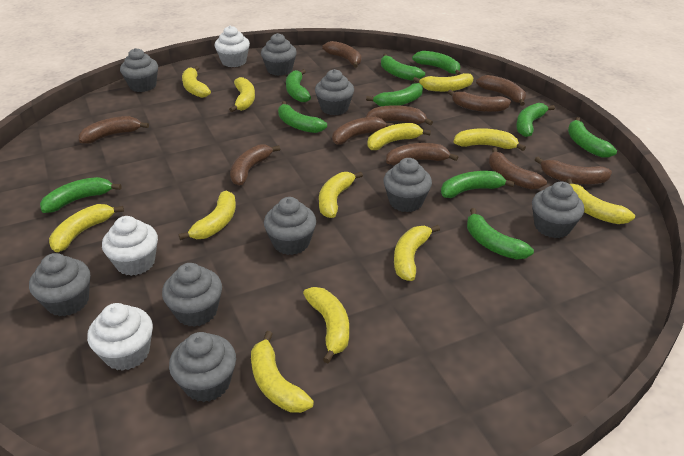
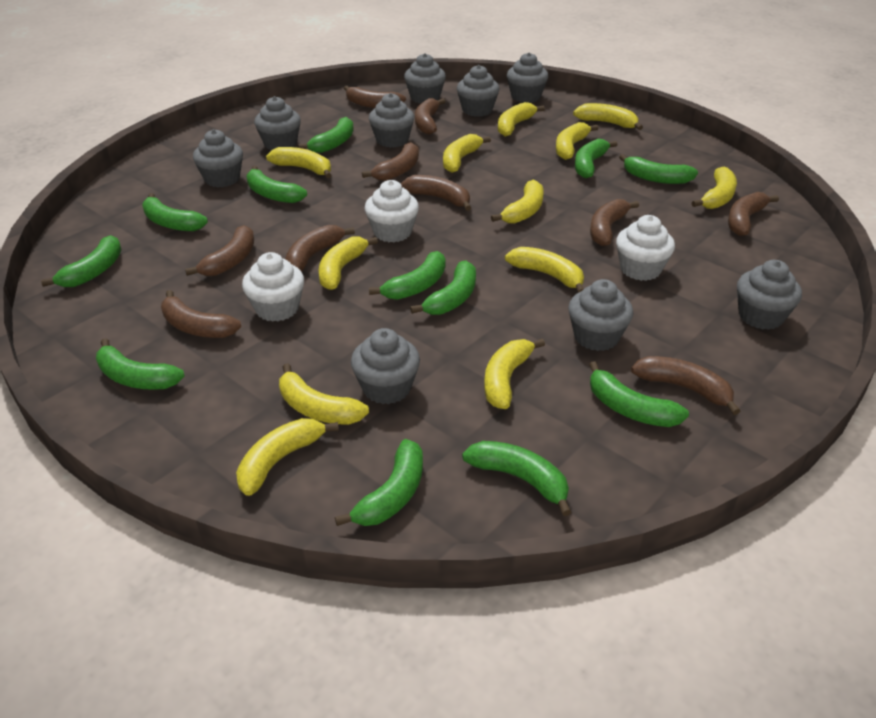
green banana: 10 -> 12

